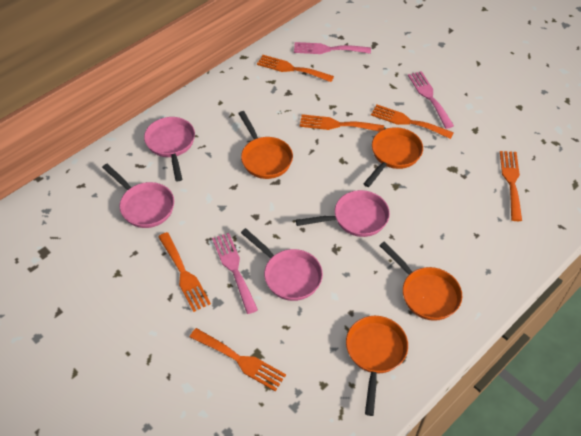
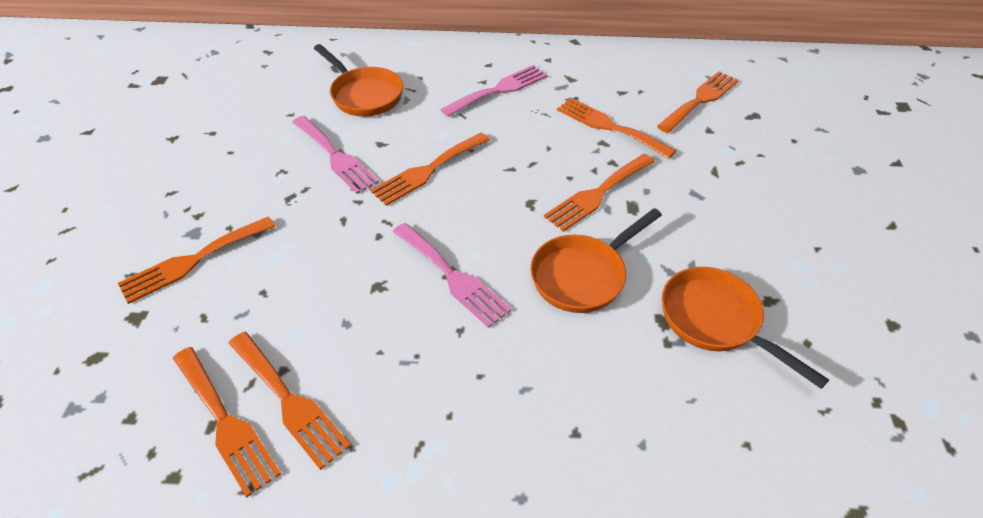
orange fork: 6 -> 7
orange pan: 4 -> 3
pink pan: 4 -> 0

